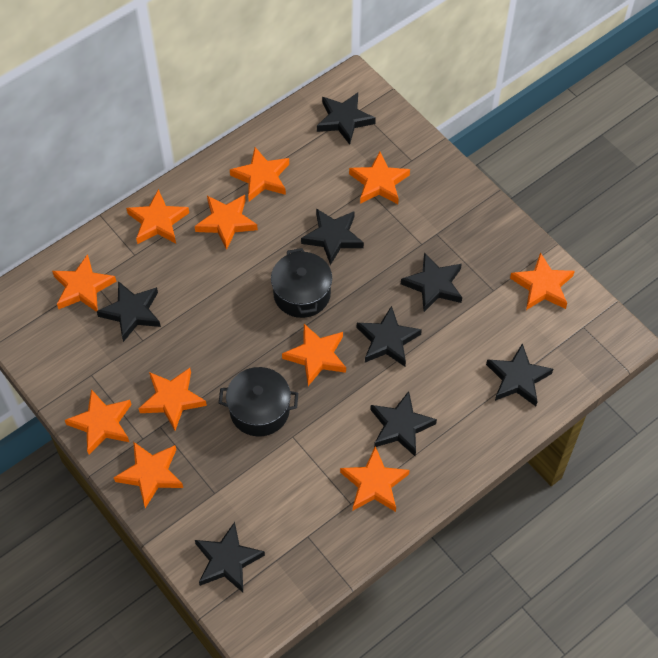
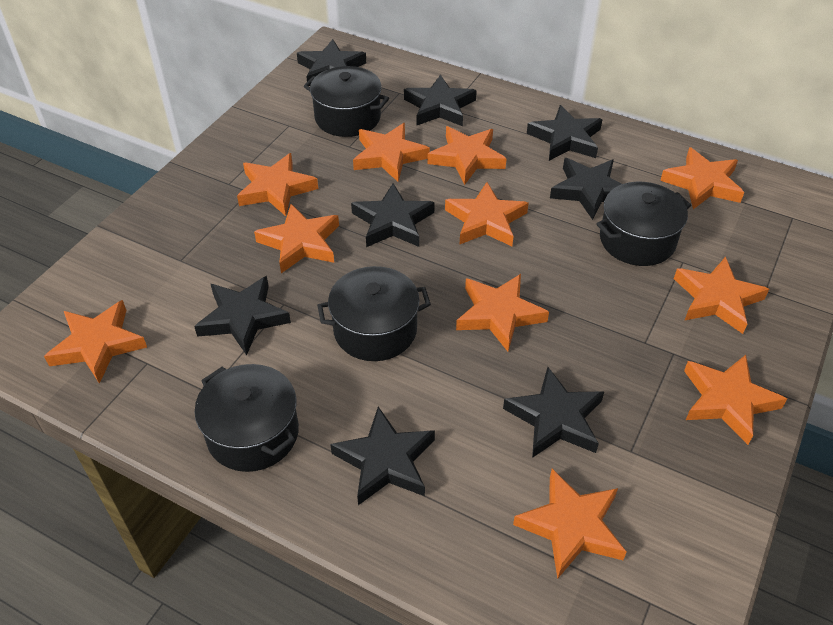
black pot: 2 -> 4

